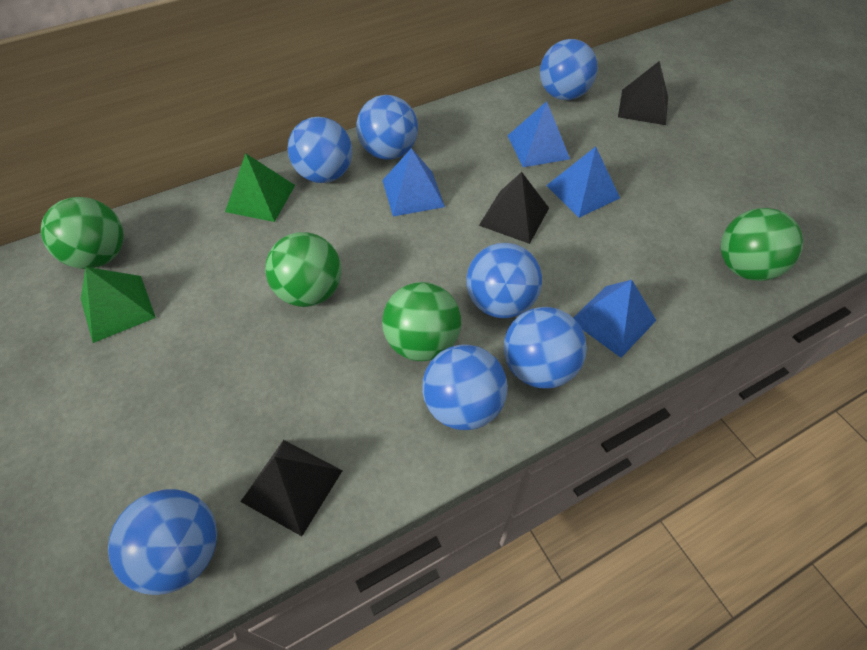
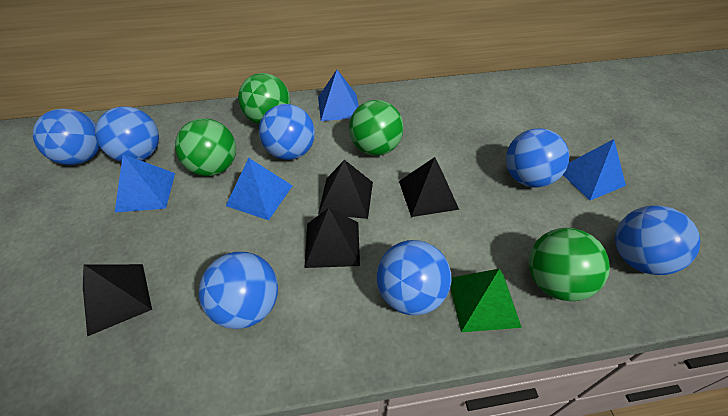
black pyramid: 3 -> 4
green pyramid: 2 -> 1

